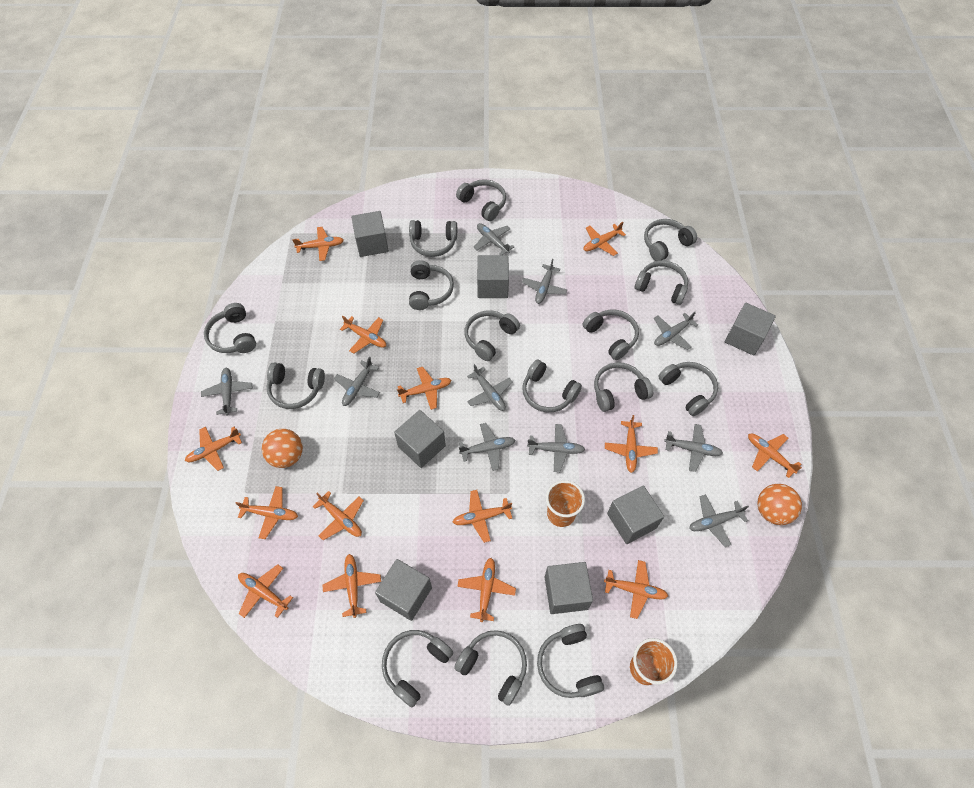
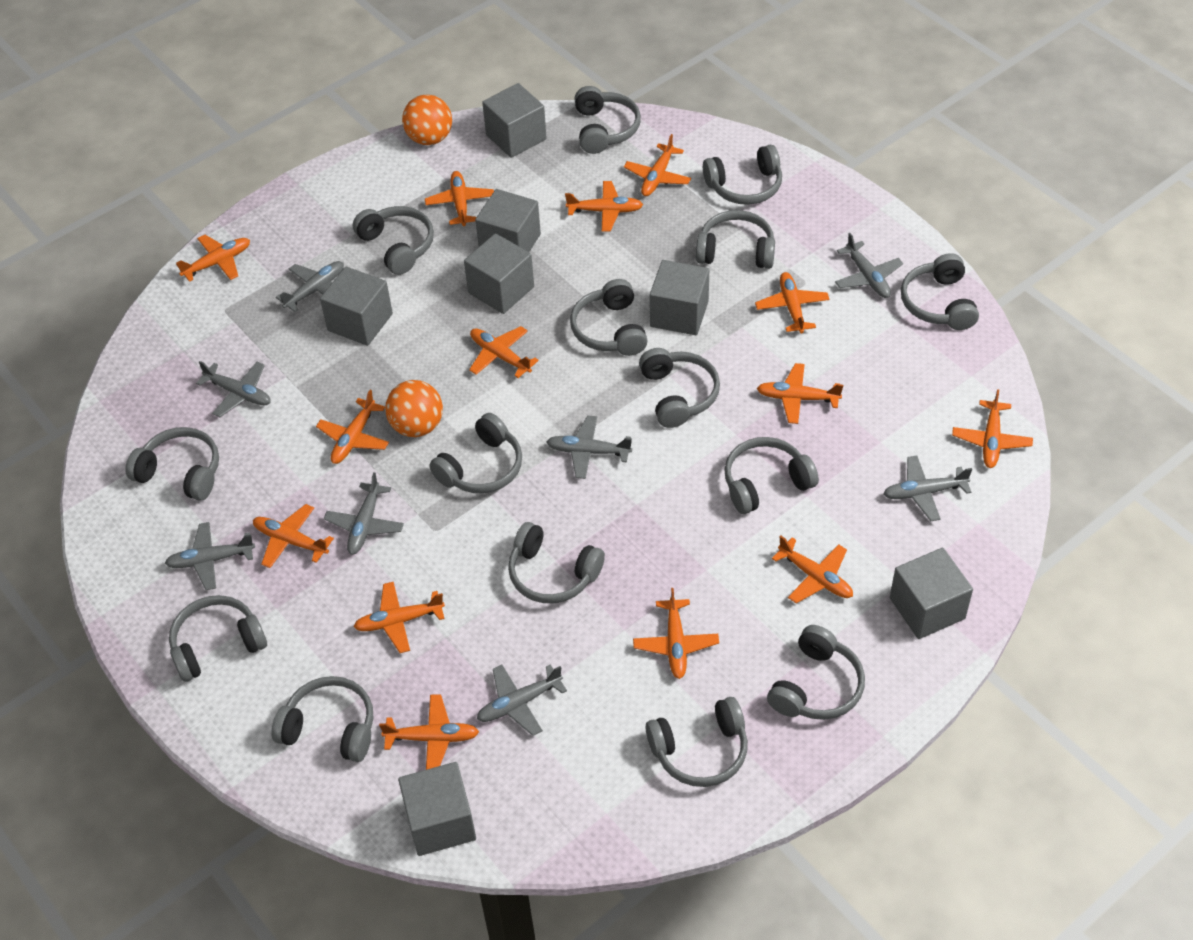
grey plane: 10 -> 8
orange cup: 2 -> 0

